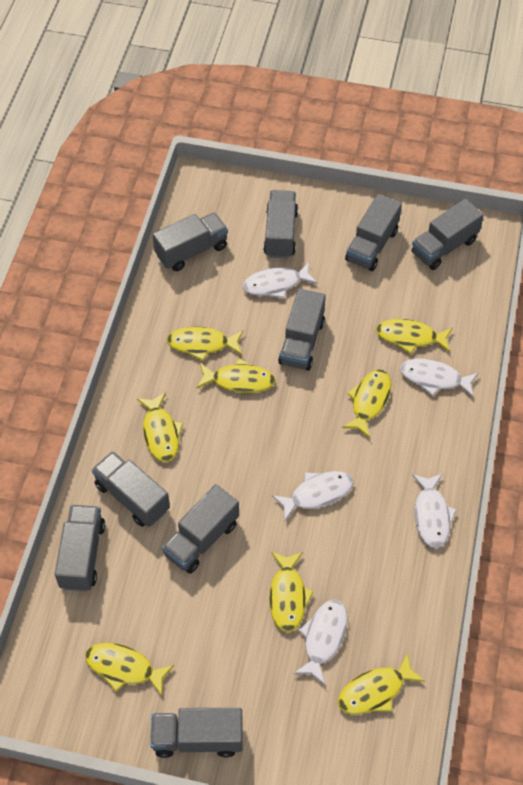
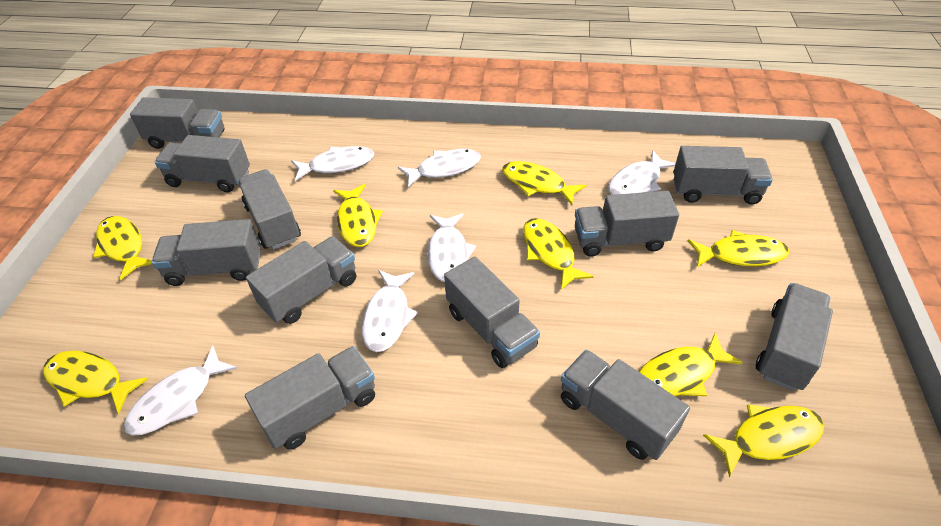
grey truck: 9 -> 11
white fish: 5 -> 6

